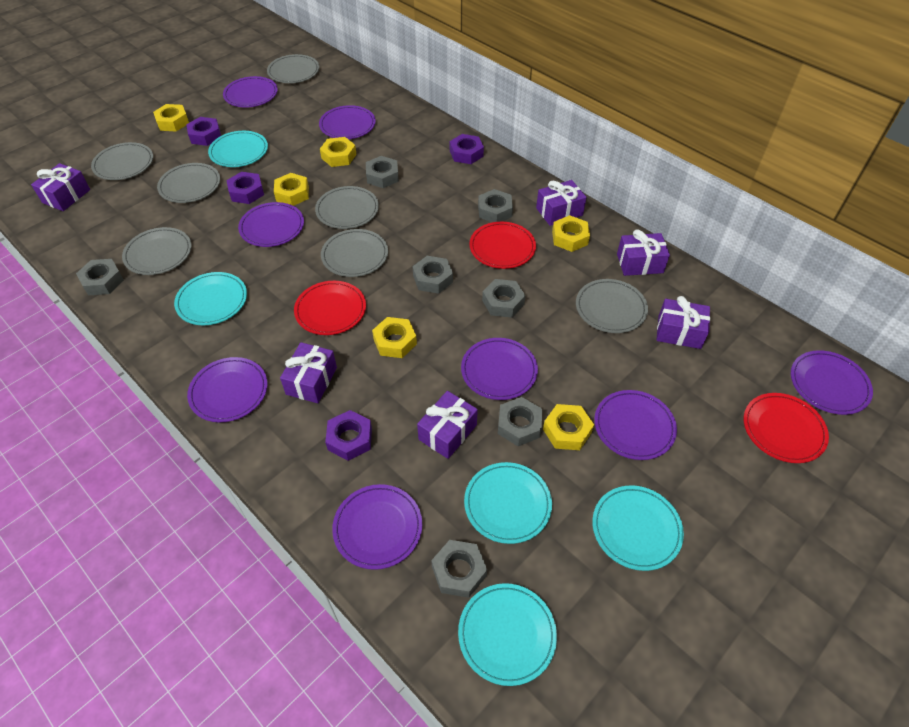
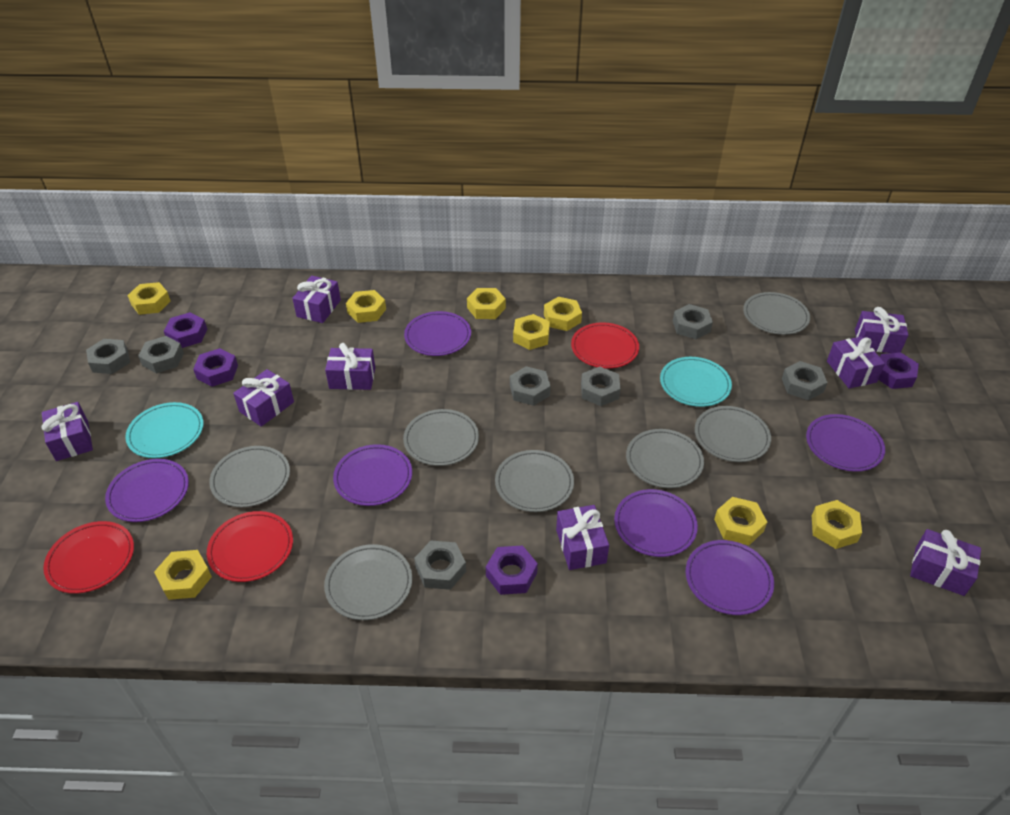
purple gift: 6 -> 8
purple plate: 8 -> 6
turquoise plate: 5 -> 2
yellow nut: 6 -> 8

